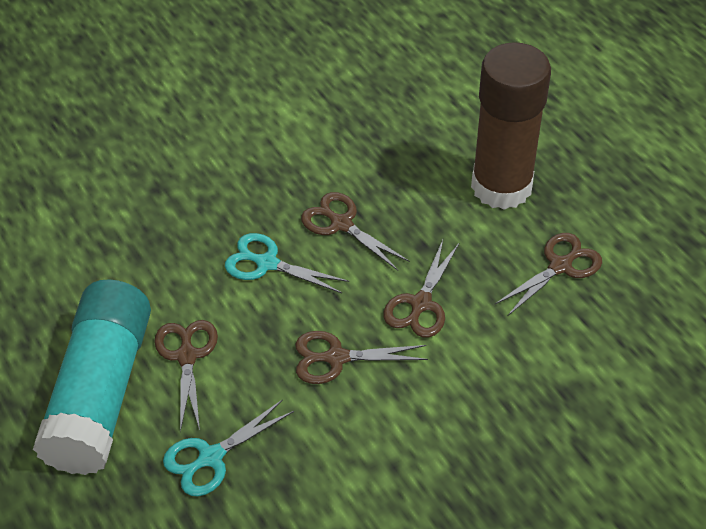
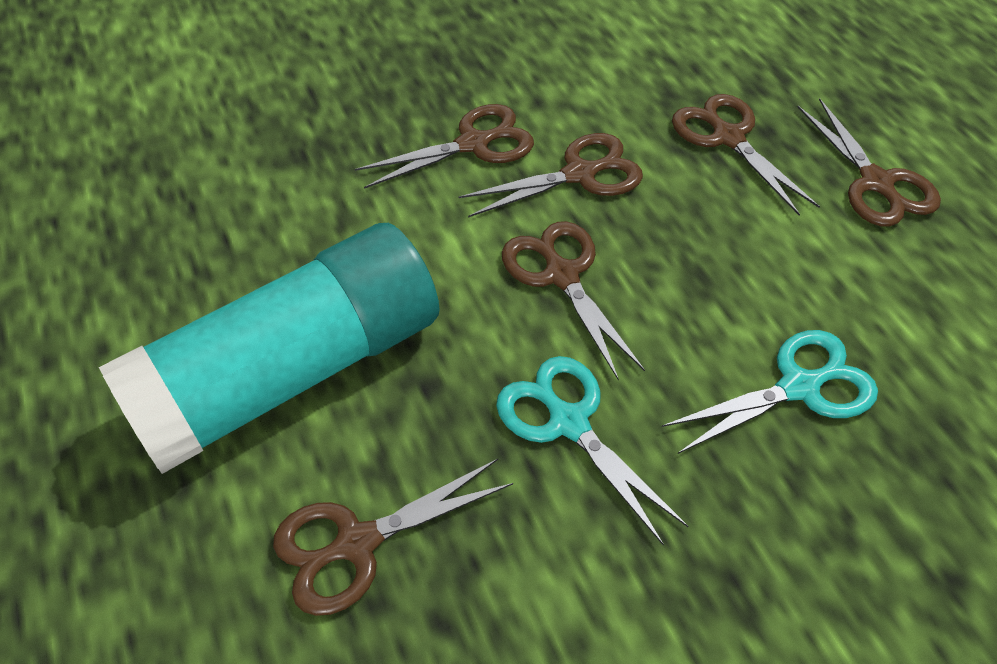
brown glue stick: 1 -> 0
brown scissors: 5 -> 6

